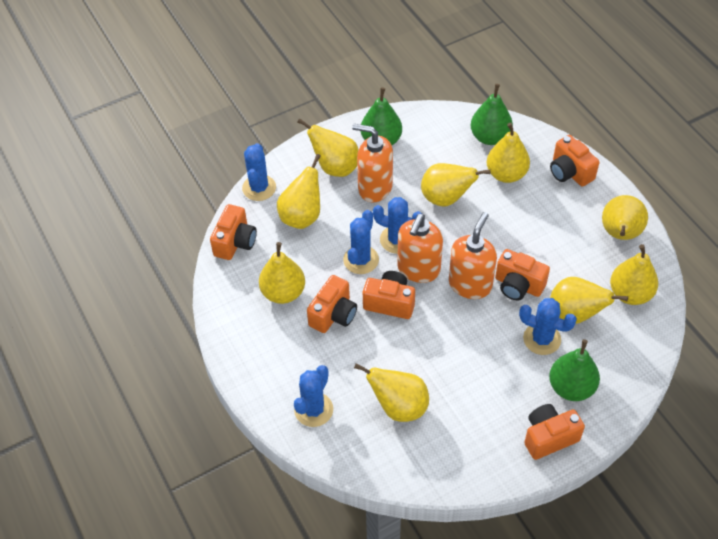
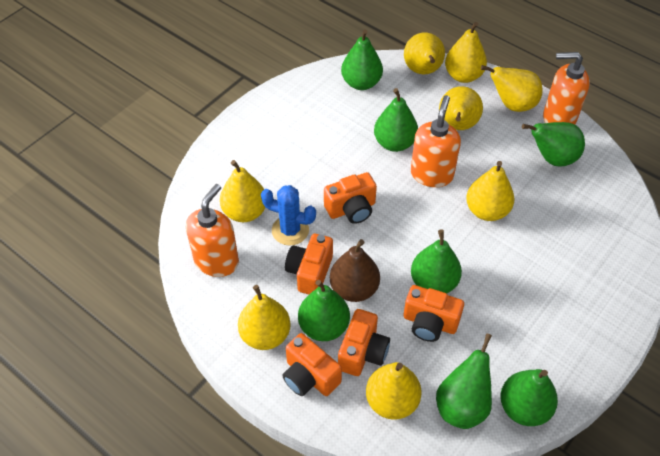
blue cactus: 5 -> 1
brown pear: 0 -> 1
green pear: 3 -> 7
orange camera: 6 -> 5
yellow pear: 9 -> 8

